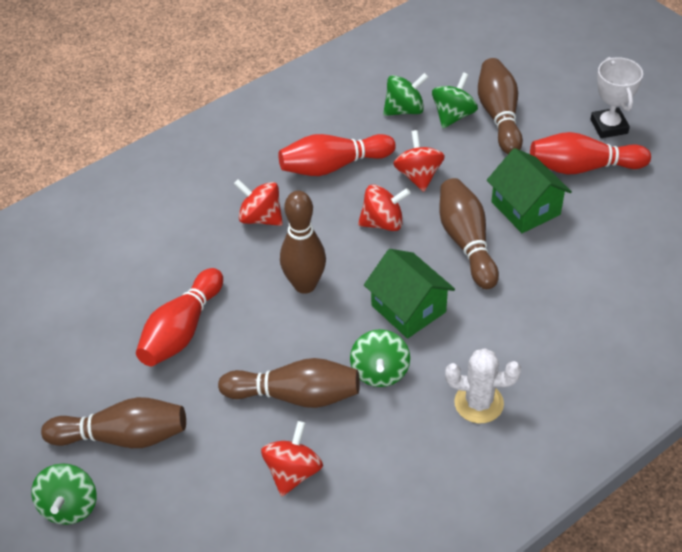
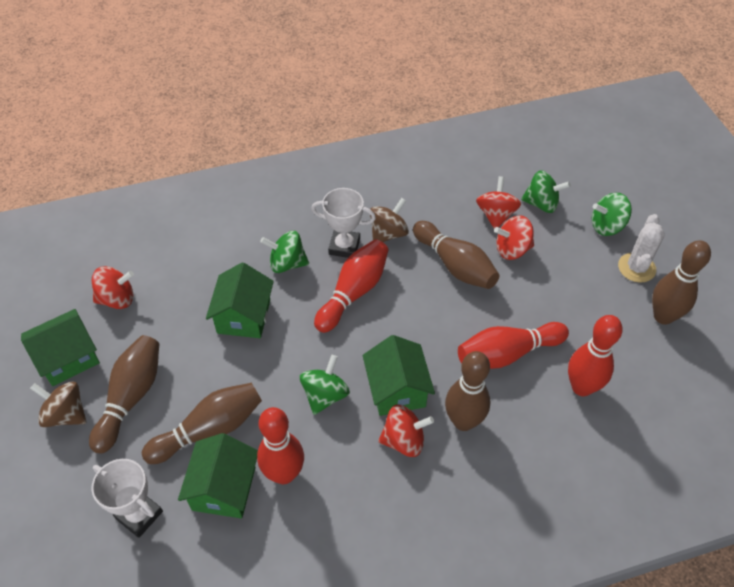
brown spinning top: 0 -> 2
green house: 2 -> 4
red bowling pin: 3 -> 4
white trophy: 1 -> 2

